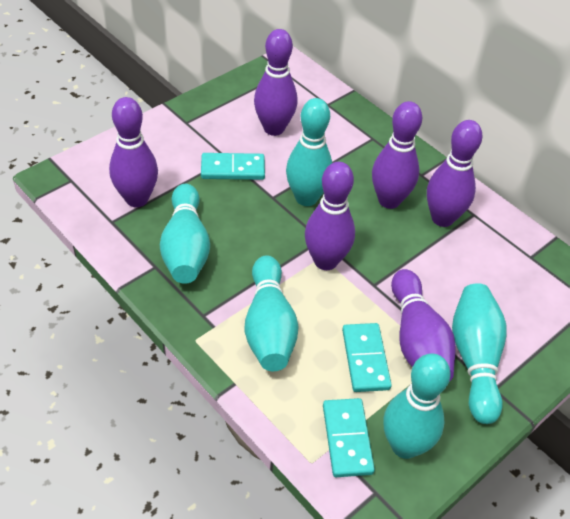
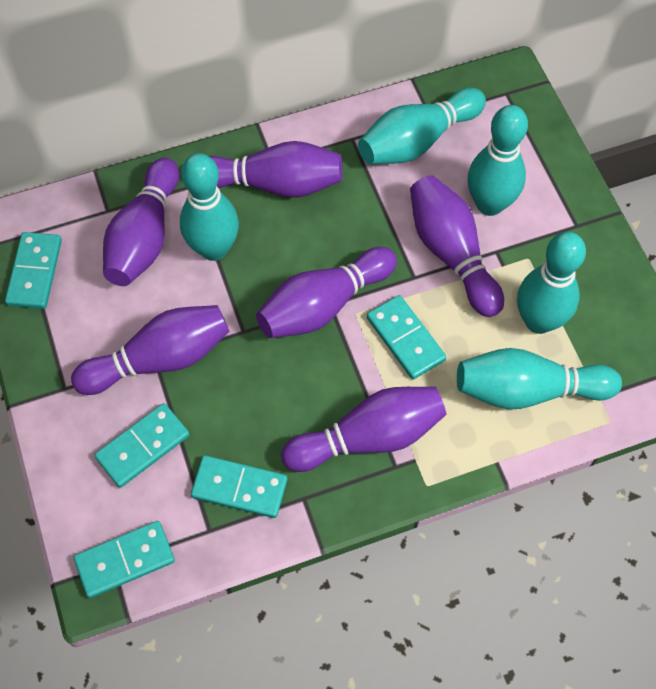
turquoise domino: 3 -> 5

